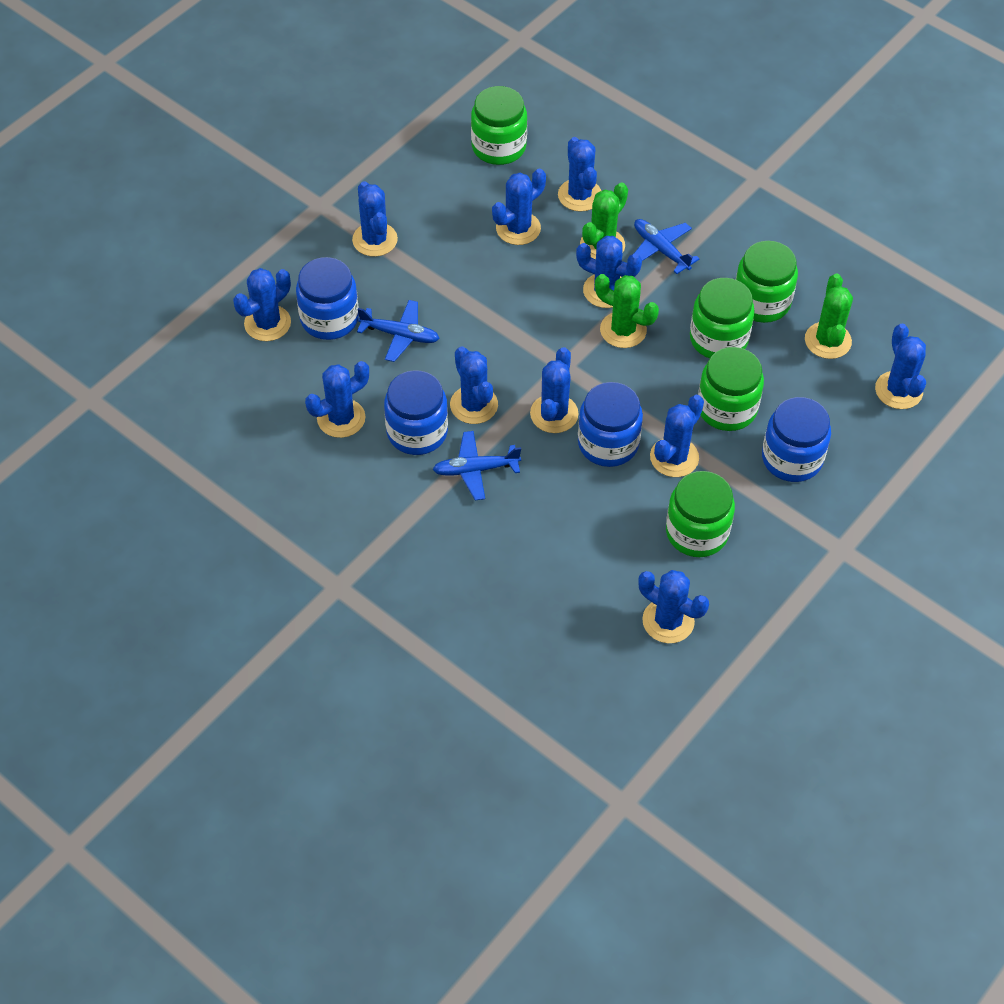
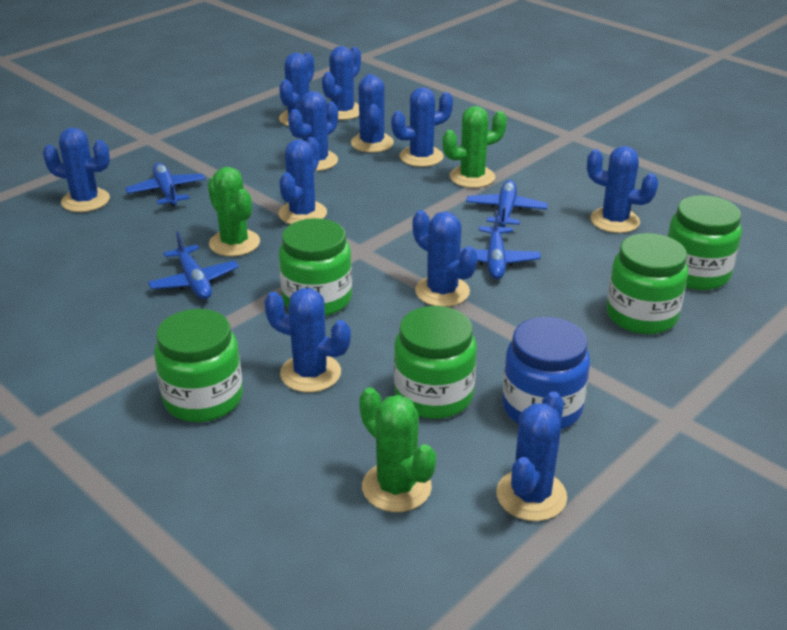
blue jar: 4 -> 1
blue plane: 3 -> 4

